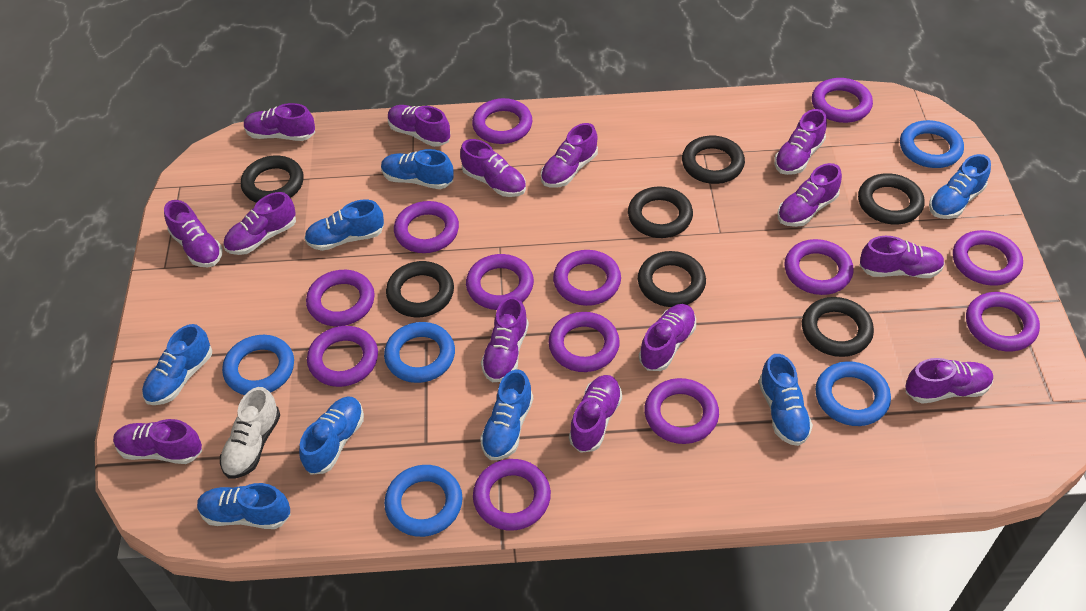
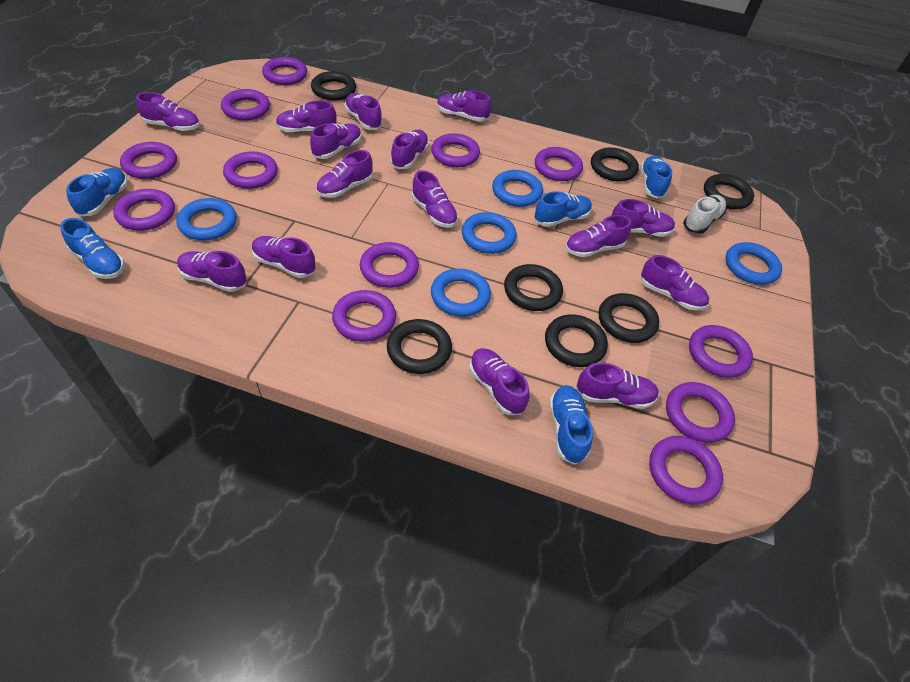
blue shoe: 8 -> 5
purple ring: 13 -> 12
purple shoe: 14 -> 15

